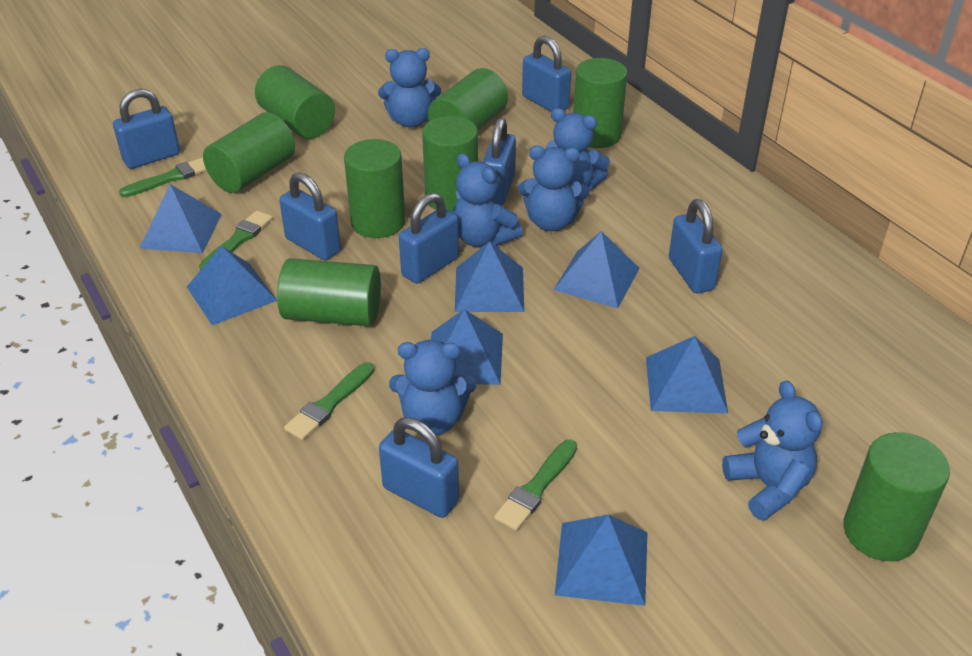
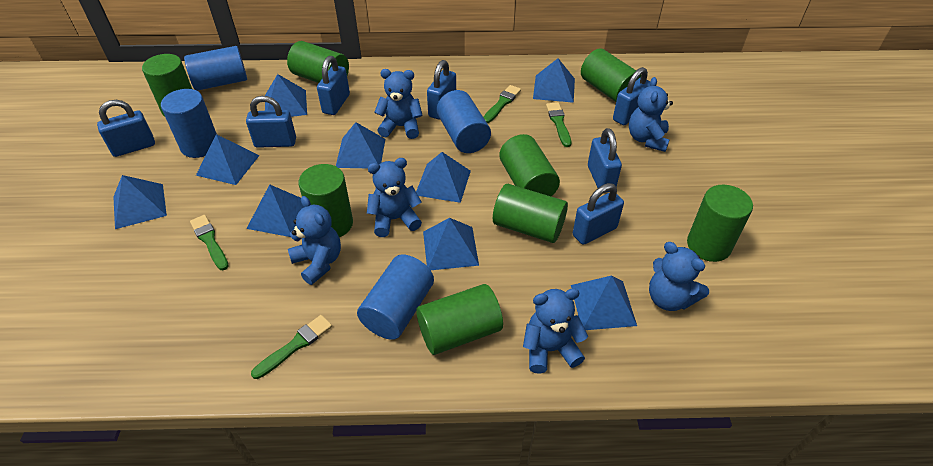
blue cylinder: 0 -> 4
blue pyramid: 7 -> 9

